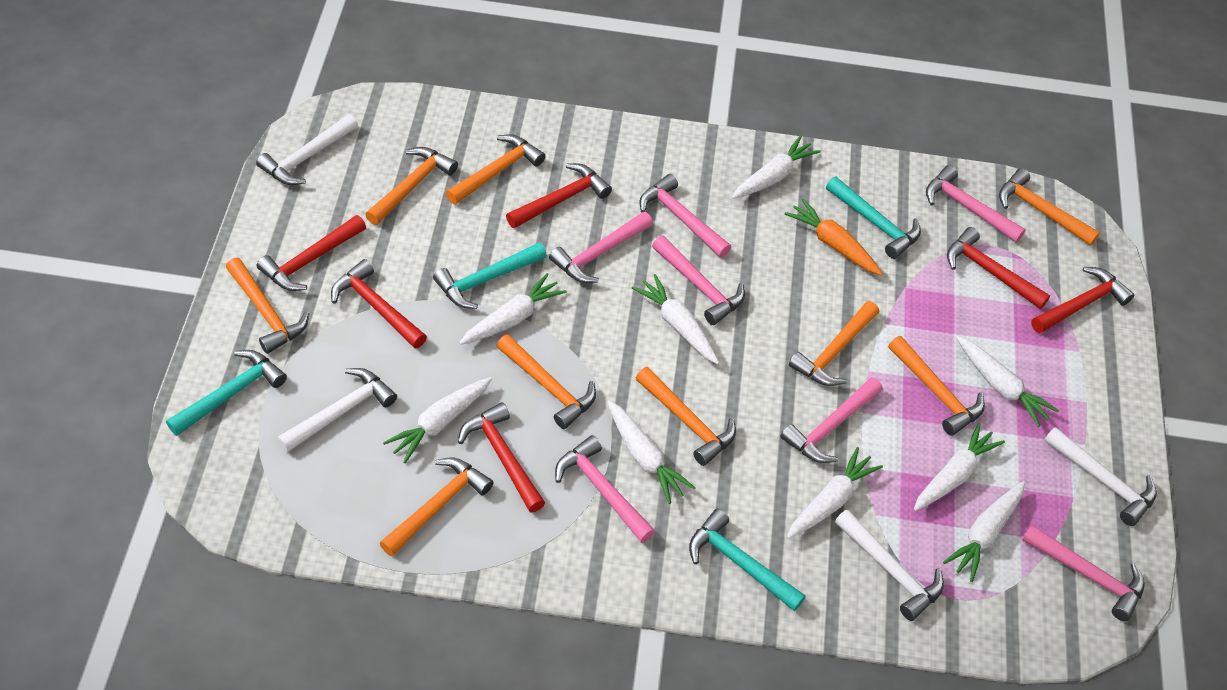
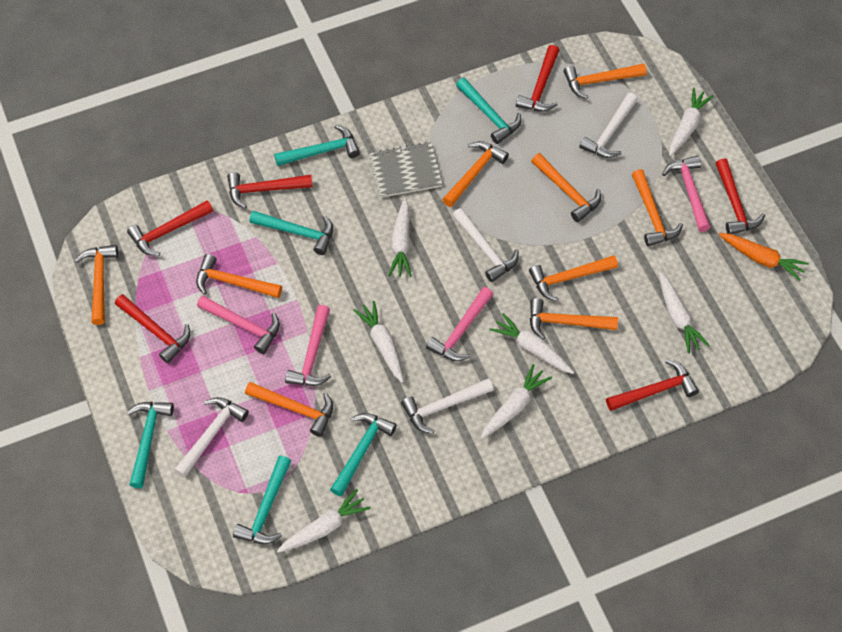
grey notebook: 0 -> 1
pink hammer: 7 -> 4
turquoise hammer: 4 -> 6
white carrot: 9 -> 7

